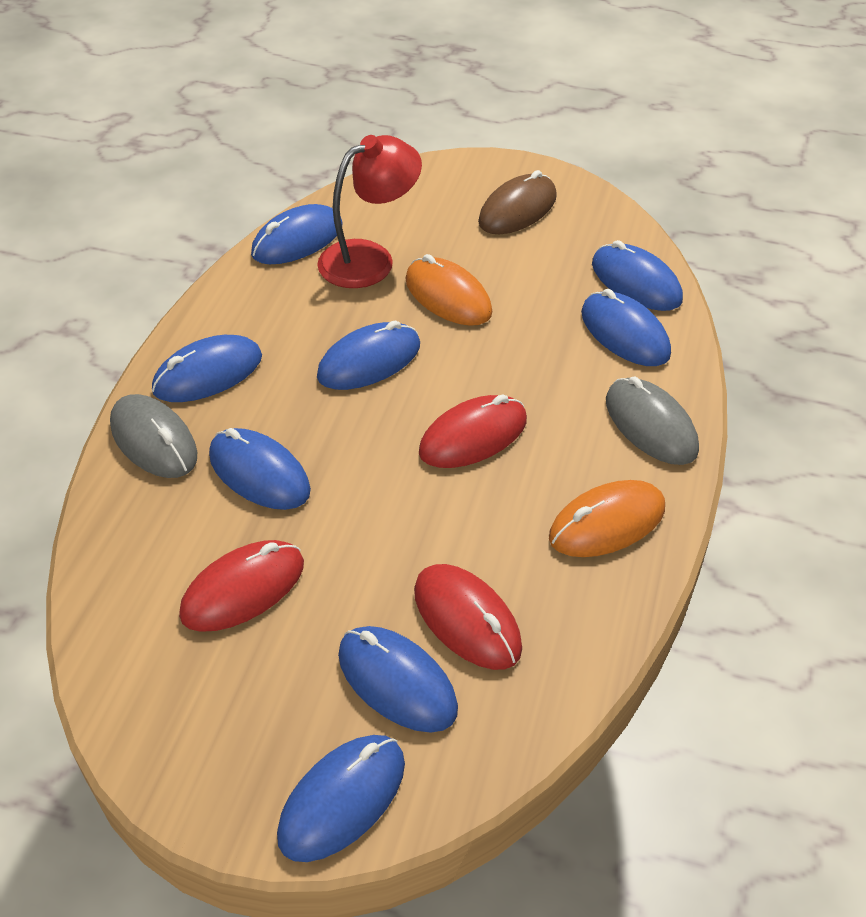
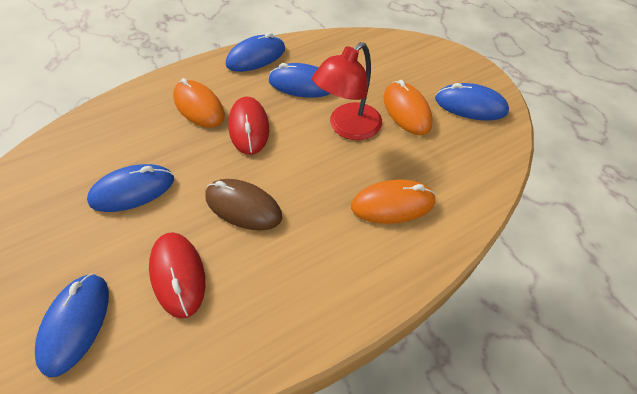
blue mouse: 8 -> 5
grey mouse: 2 -> 0
orange mouse: 2 -> 3
red mouse: 3 -> 2

